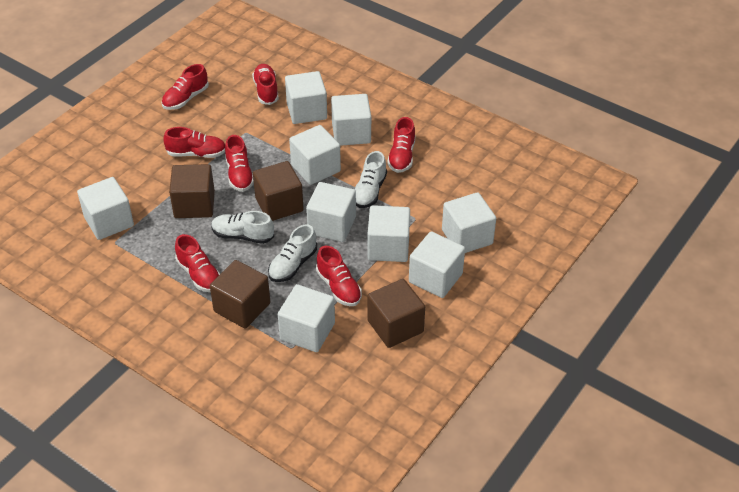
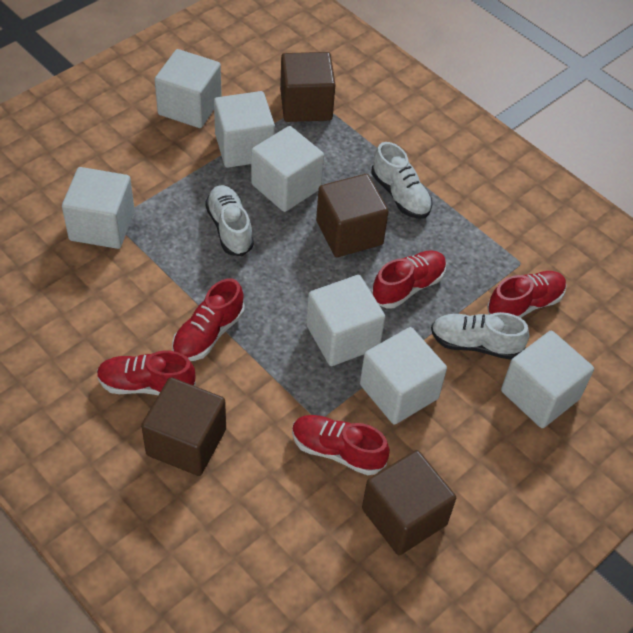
red shoe: 7 -> 5
white cube: 9 -> 7

